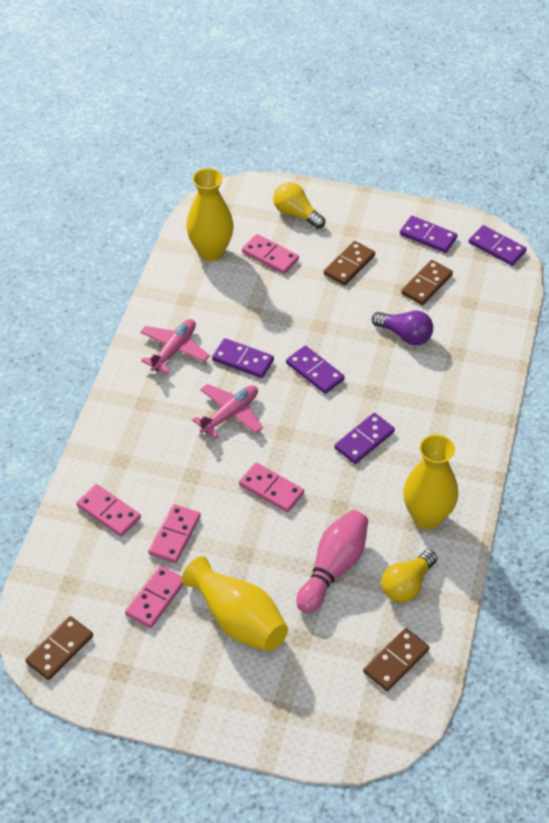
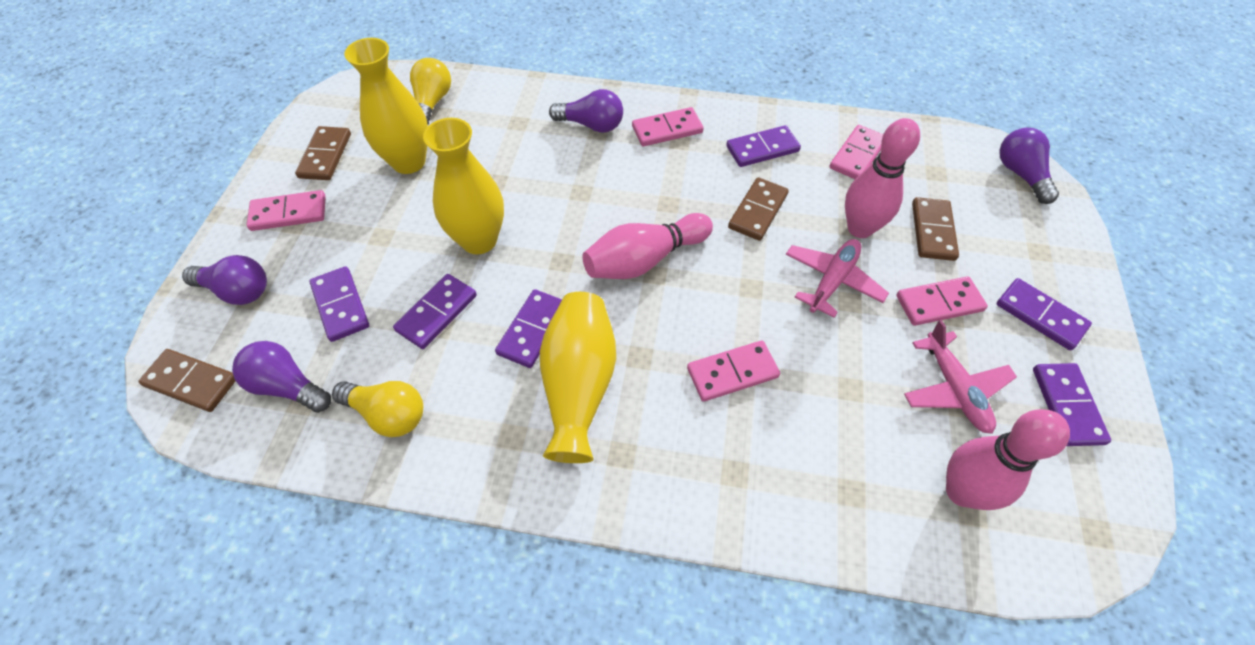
pink bowling pin: 1 -> 3
purple domino: 5 -> 6
purple light bulb: 1 -> 4

